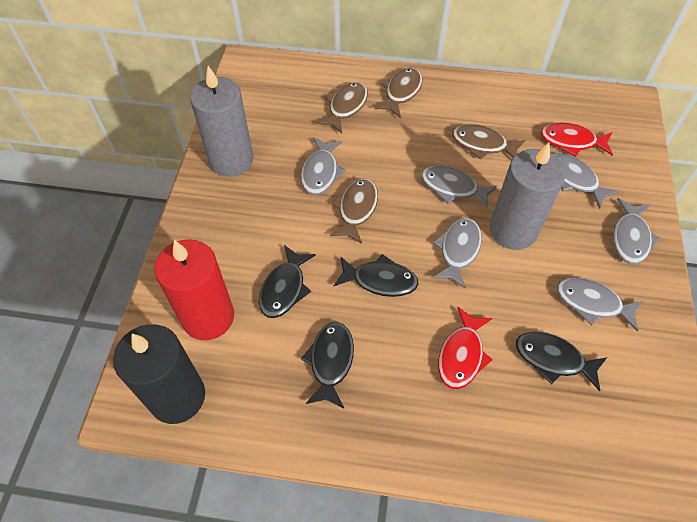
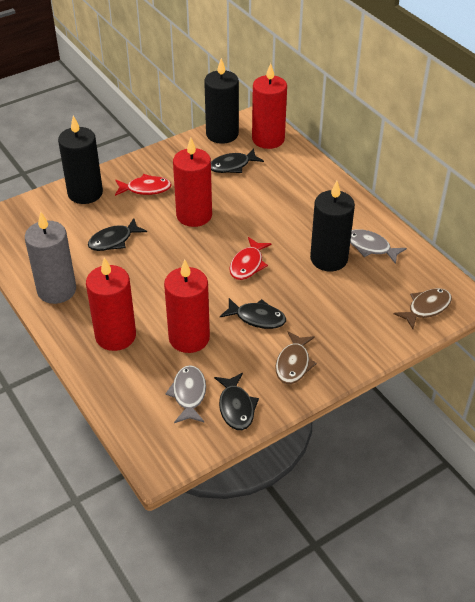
black candle: 1 -> 3
brown fish: 4 -> 2
grey candle: 2 -> 1
grey fish: 6 -> 2
red candle: 1 -> 4

